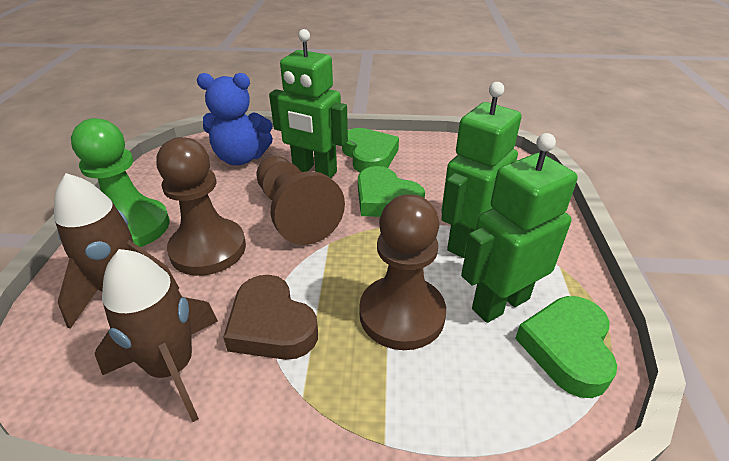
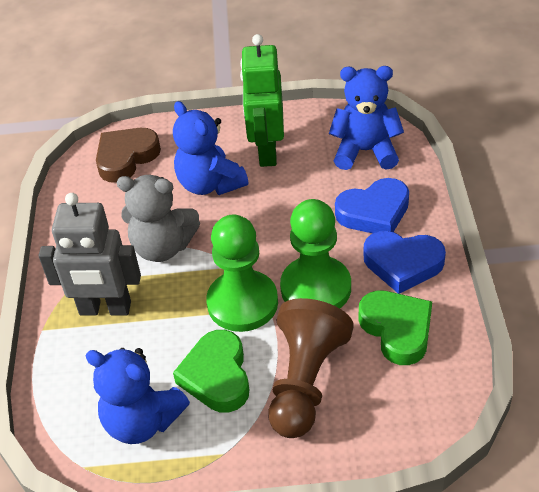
blue heart: 0 -> 2
blue teddy bear: 1 -> 3
brown pawn: 3 -> 1
brown rocket: 2 -> 0
green heart: 3 -> 2
green pawn: 1 -> 2
green robot: 3 -> 1
grey robot: 0 -> 1
grey teddy bear: 0 -> 1

